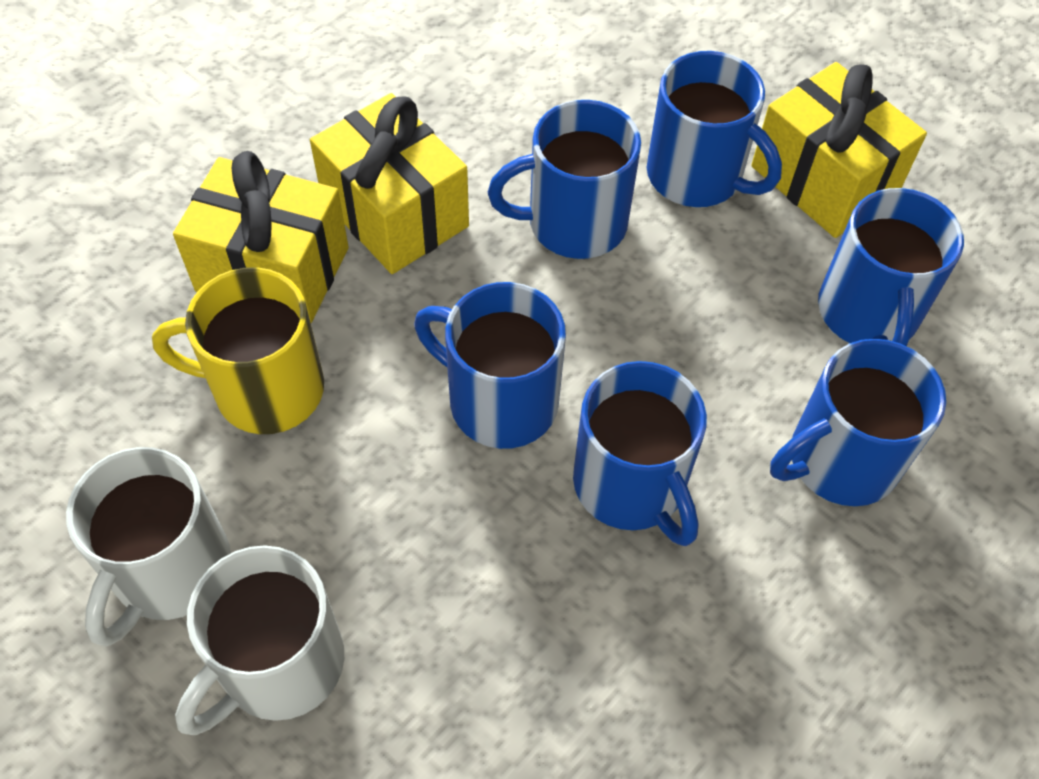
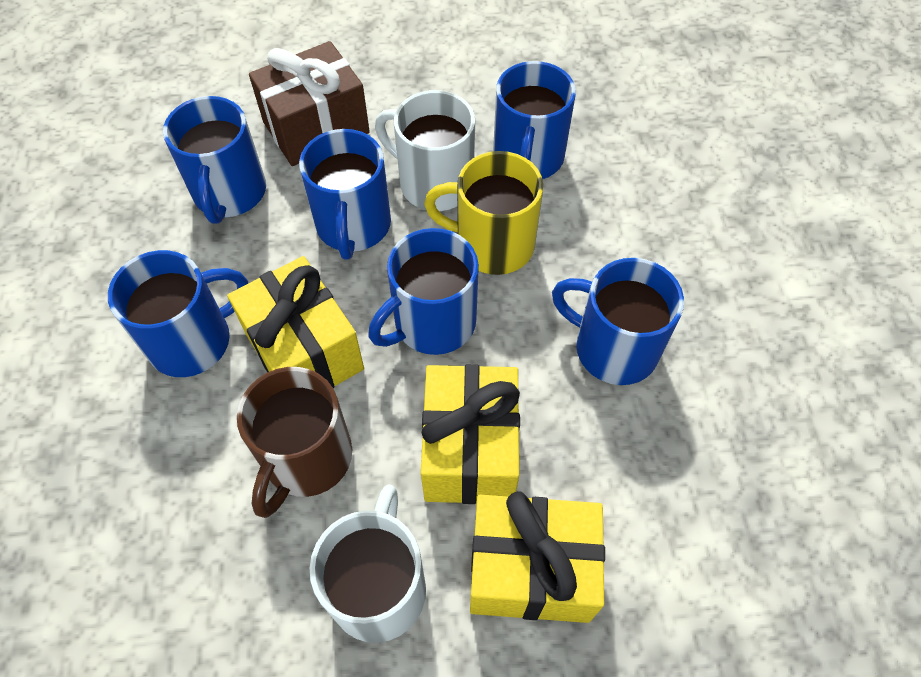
brown gift: 0 -> 1
brown mug: 0 -> 1

